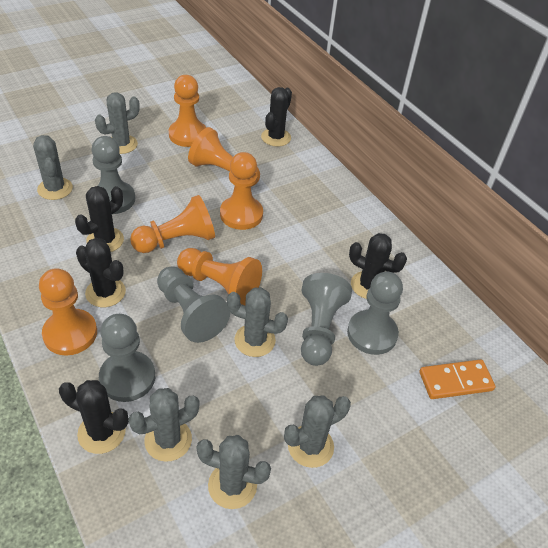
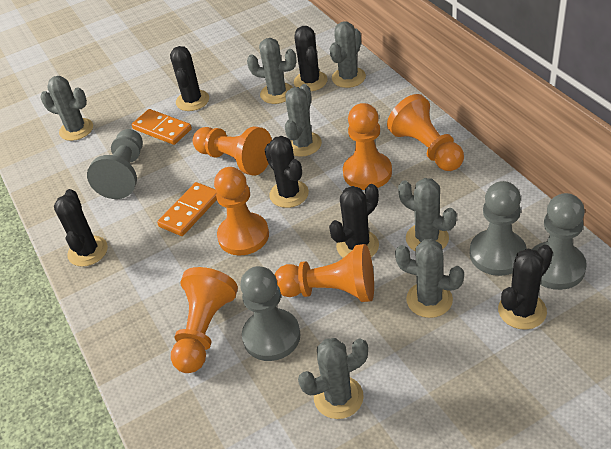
black cactus: 5 -> 6
grey cactus: 6 -> 7
grey pawn: 5 -> 4
orange domino: 1 -> 2

